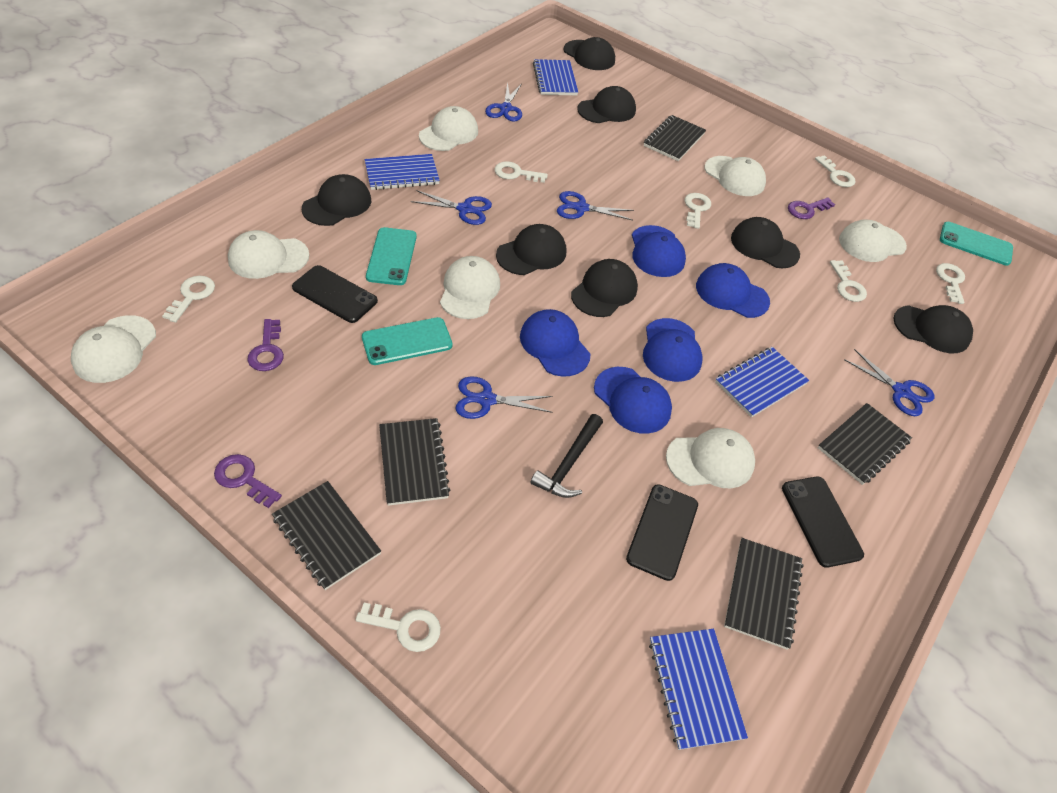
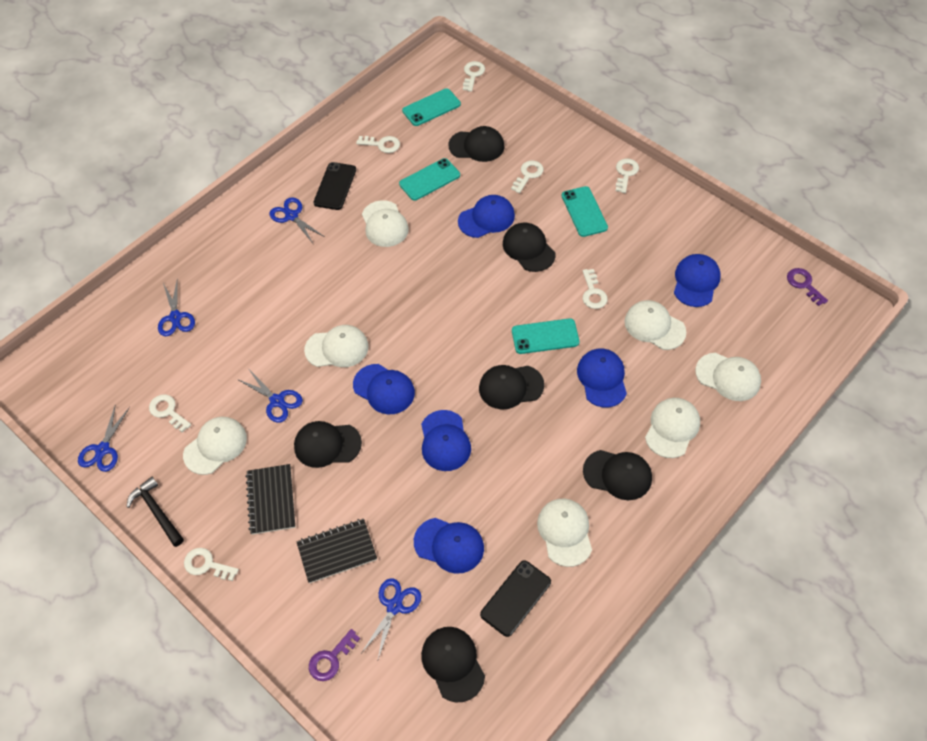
black cap: 7 -> 6
black notebook: 5 -> 2
black phone: 3 -> 2
blue cap: 5 -> 6
blue notebook: 4 -> 0
purple key: 3 -> 2
turquoise phone: 3 -> 4

